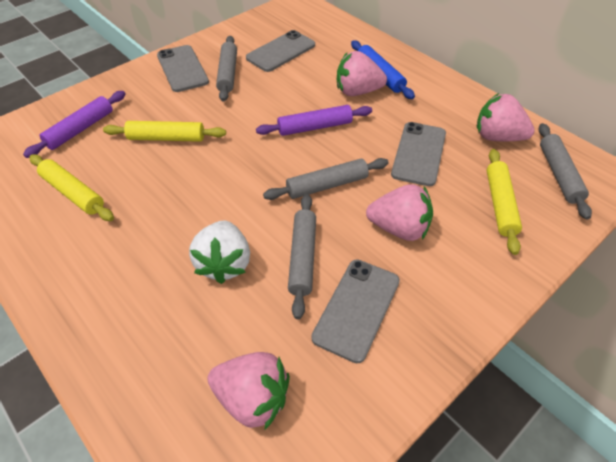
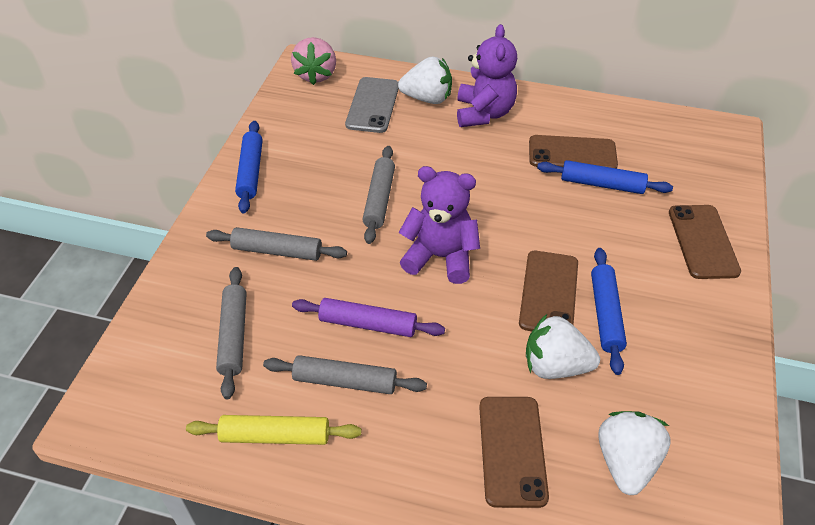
blue rolling pin: 1 -> 3
brown phone: 0 -> 4
grey phone: 4 -> 1
pink strawberry: 4 -> 1
purple rolling pin: 2 -> 1
purple teddy bear: 0 -> 2
white strawberry: 1 -> 3
yellow rolling pin: 3 -> 1

